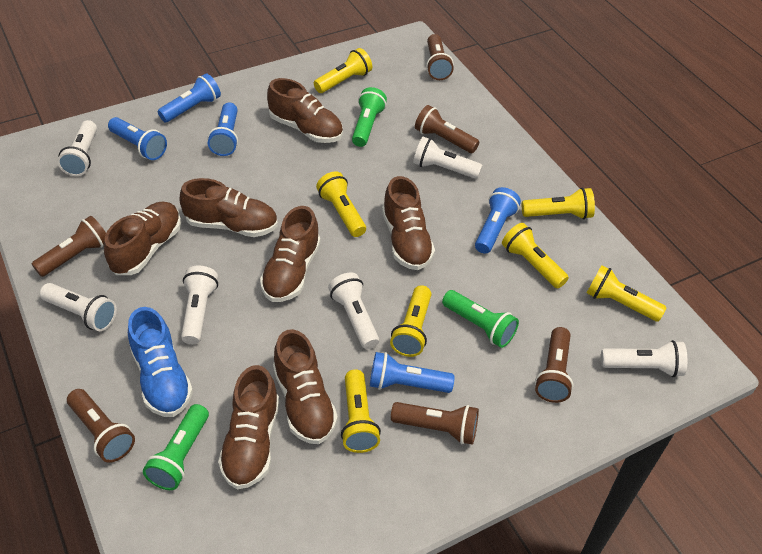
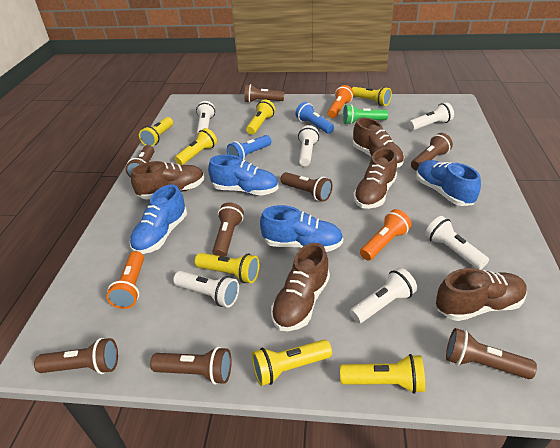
blue flashlight: 5 -> 2
blue shoe: 1 -> 4
brown flashlight: 6 -> 8
brown shoe: 7 -> 5
green flashlight: 3 -> 1
orange flashlight: 0 -> 3

